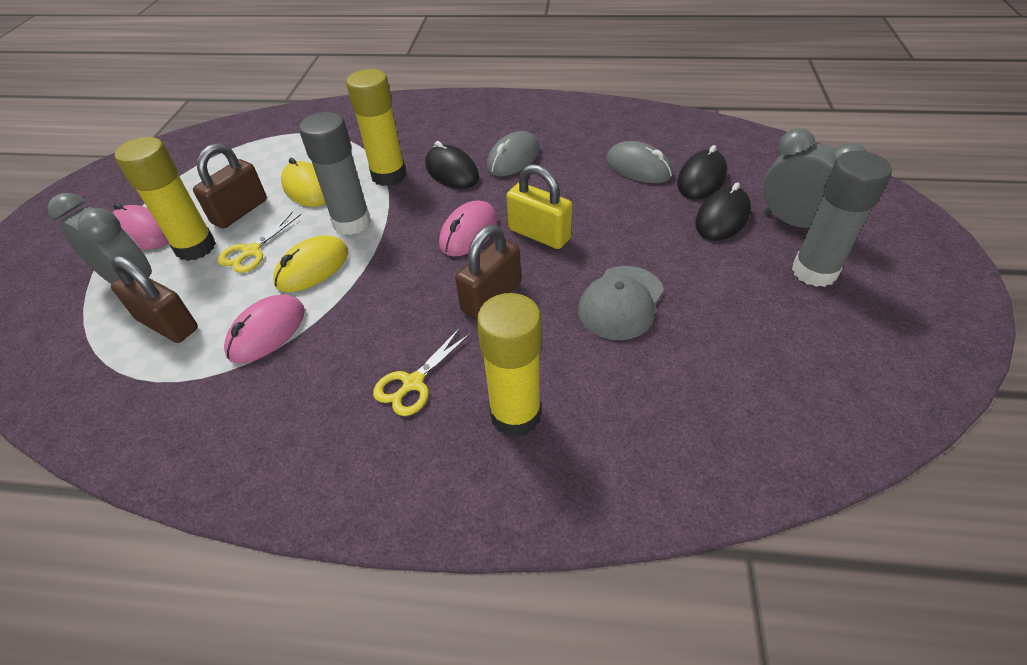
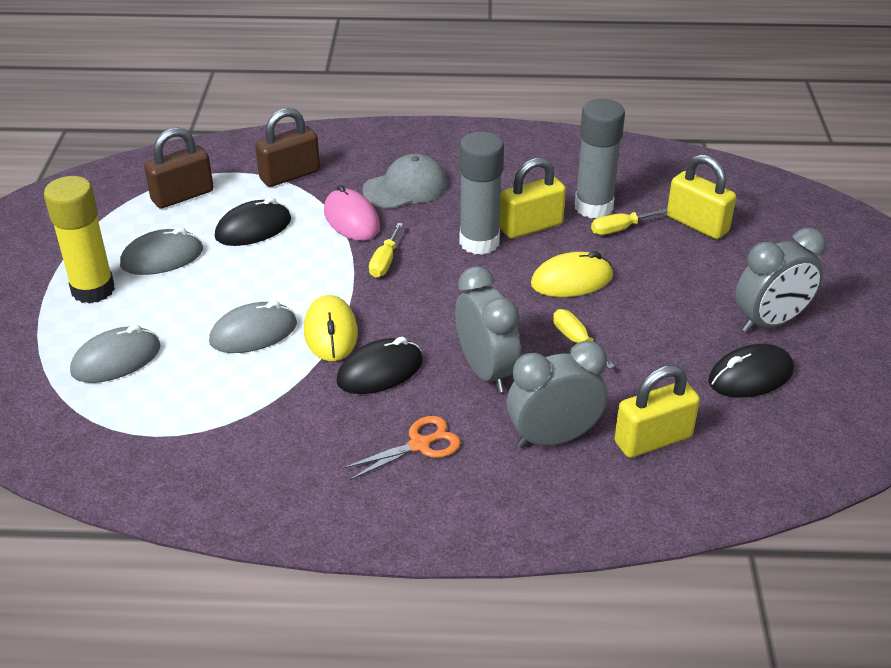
brown padlock: 3 -> 2
grey clock: 2 -> 3
grey mouse: 2 -> 3
orange scissors: 0 -> 1
pink mouse: 3 -> 1
yellow glue stick: 3 -> 1
yellow padlock: 1 -> 3
yellow scissors: 2 -> 0
yellow screwdriver: 0 -> 3

